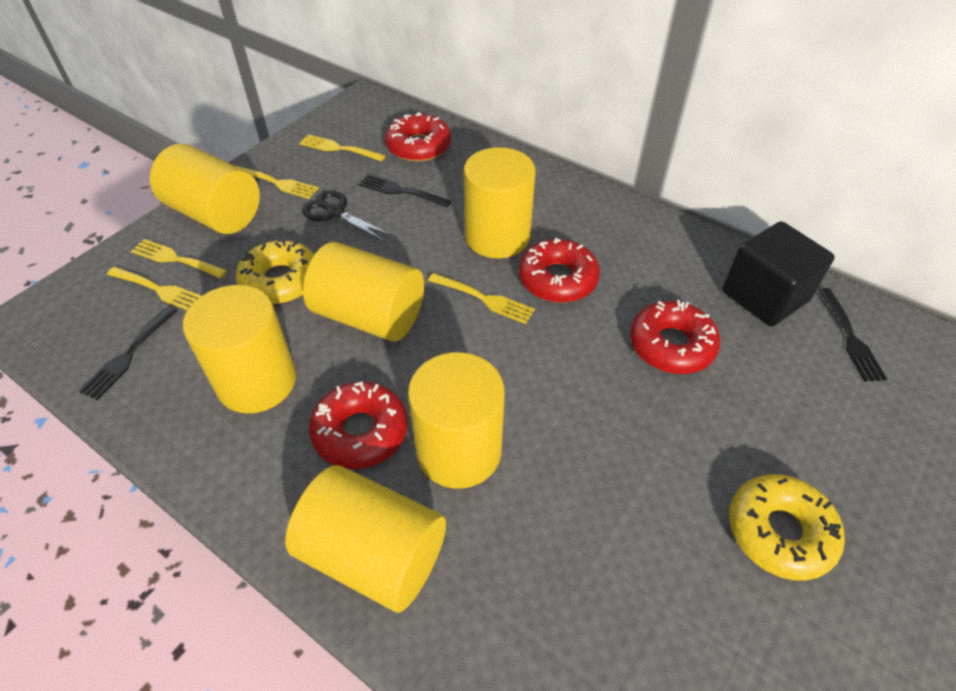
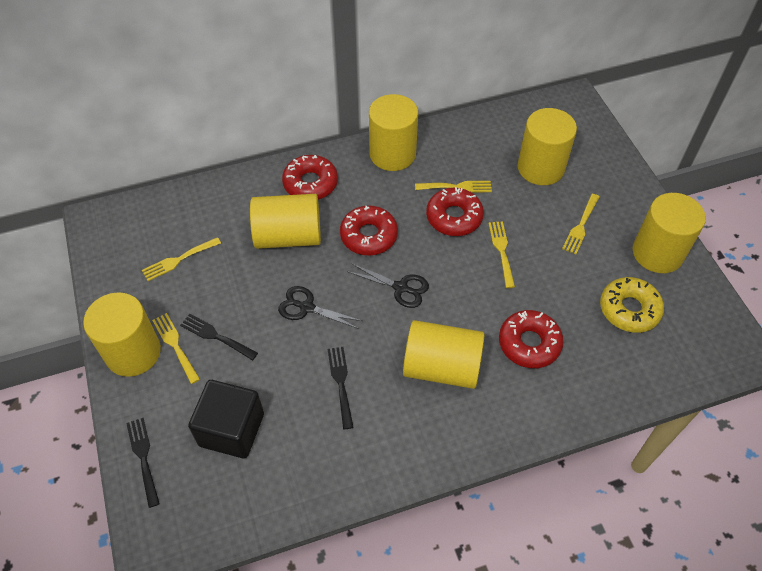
black scissors: 1 -> 2
yellow donut: 2 -> 1

